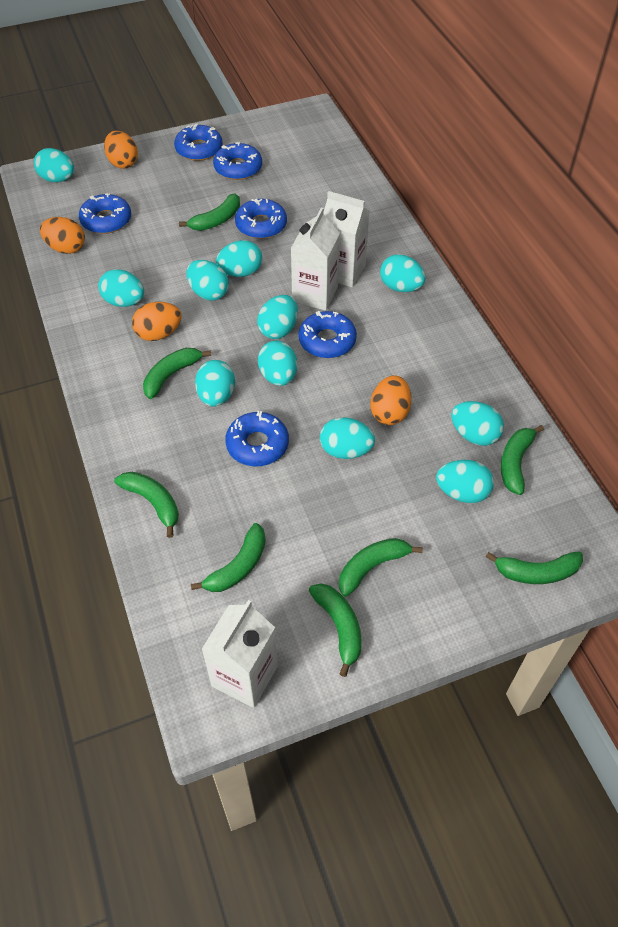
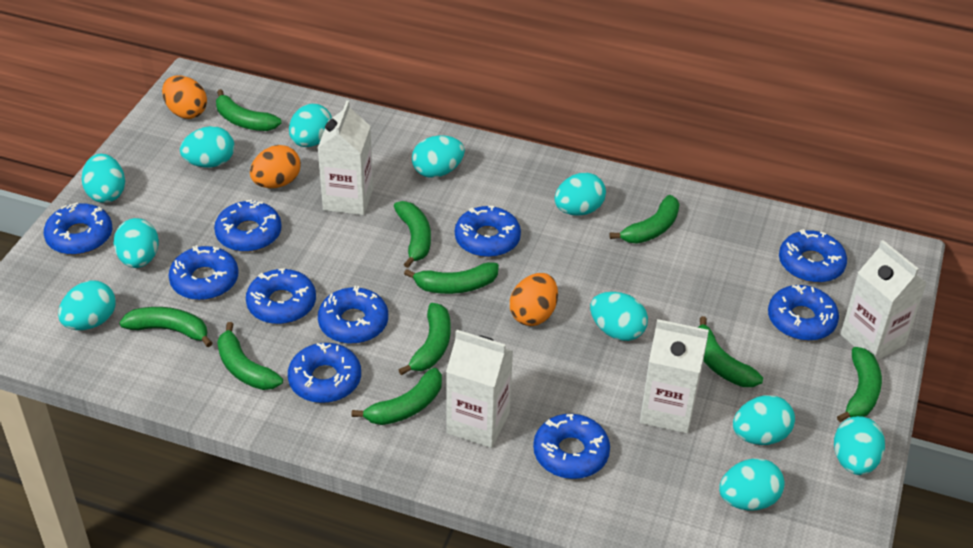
blue donut: 6 -> 10
green banana: 8 -> 10
orange egg: 4 -> 3
white carton: 3 -> 4

